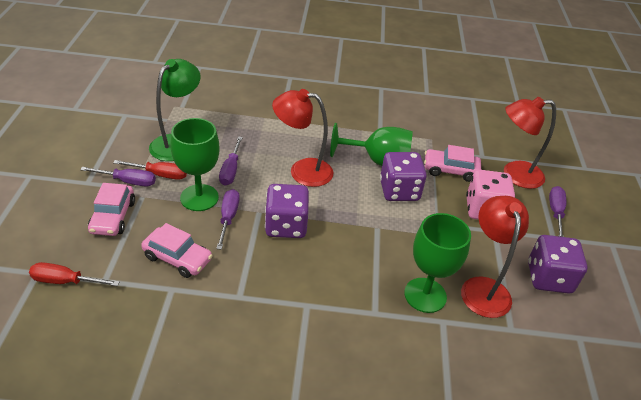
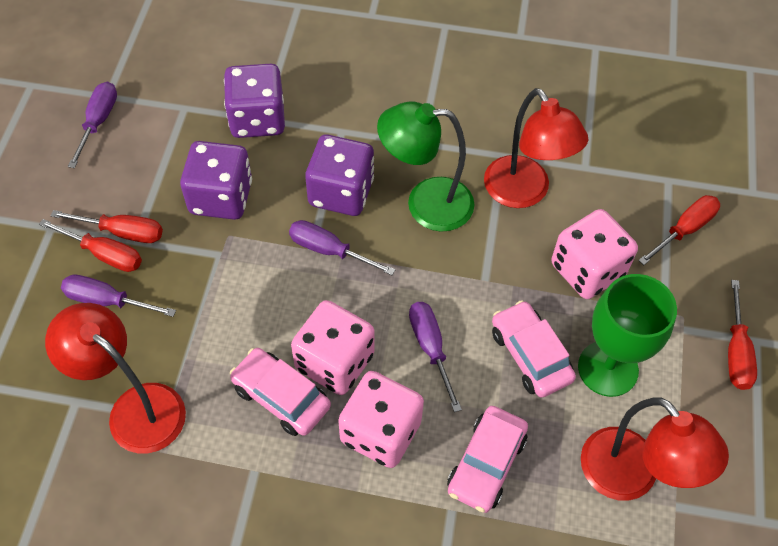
green goblet: 3 -> 1
pink dice: 1 -> 3
red screwdriver: 2 -> 4

